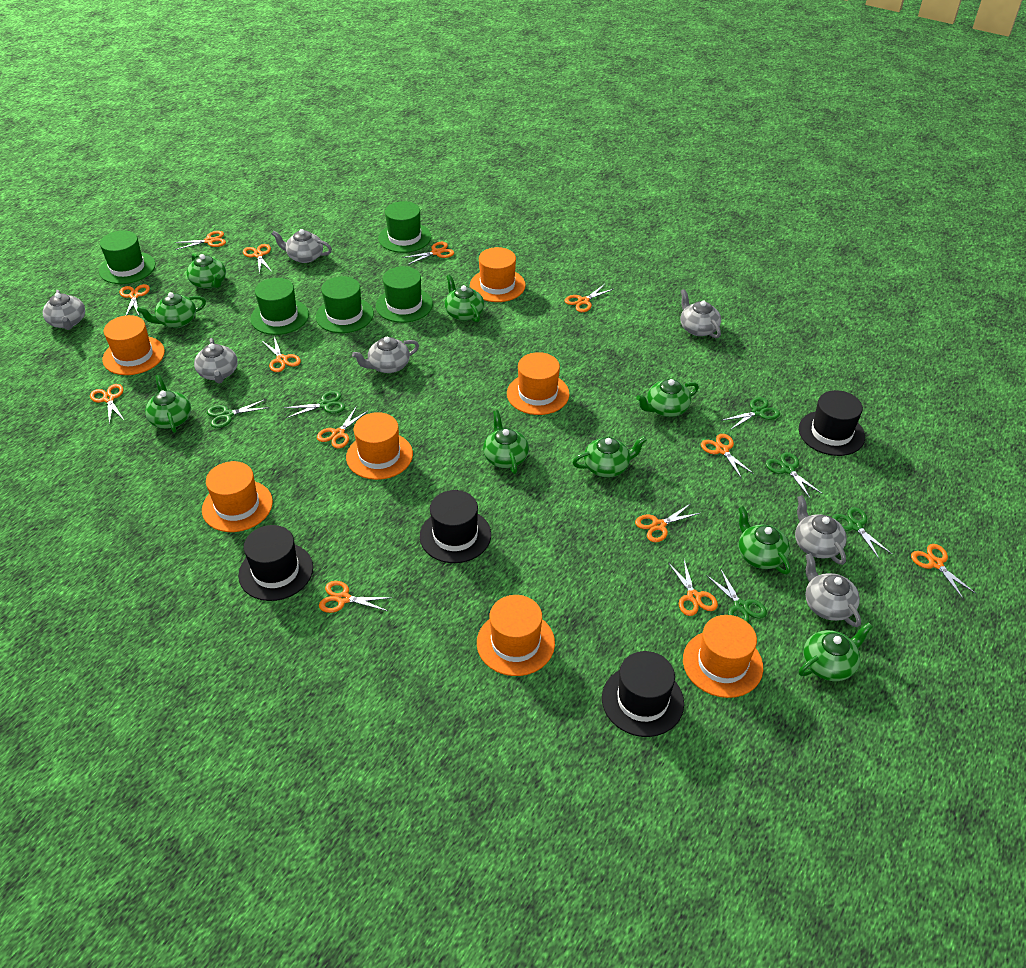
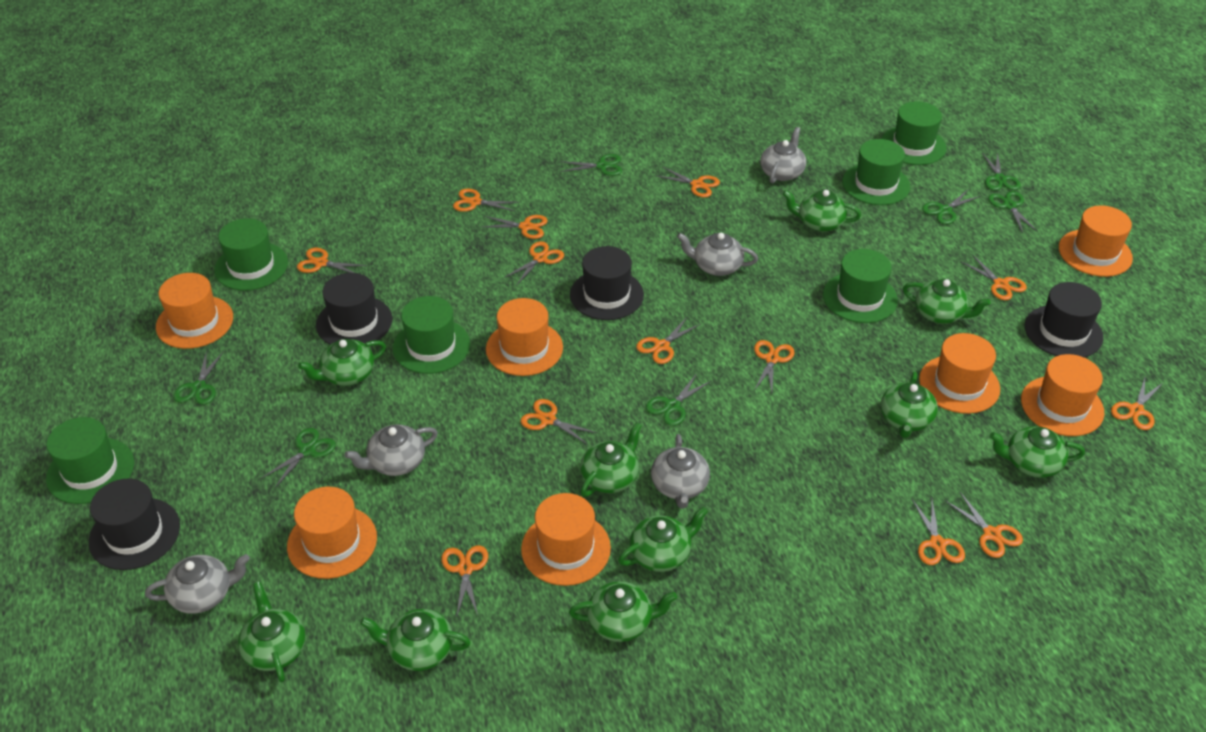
green hat: 5 -> 6
green scissors: 6 -> 7
green teapot: 9 -> 10
grey teapot: 7 -> 5

